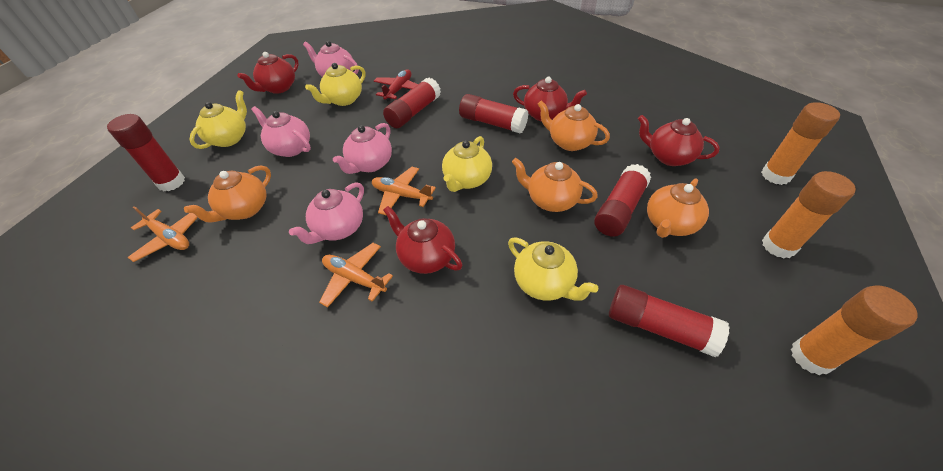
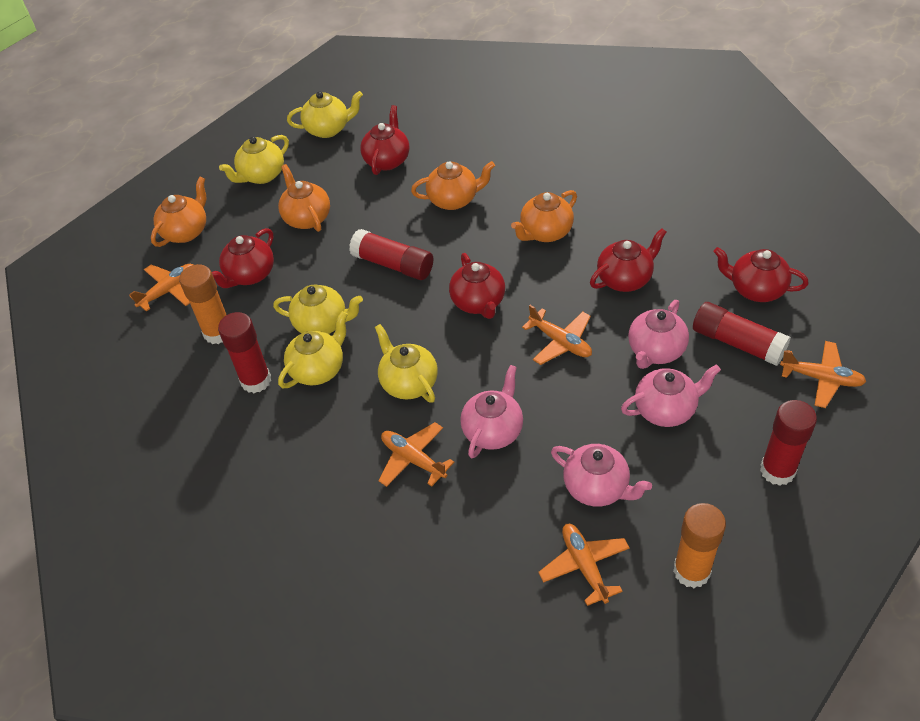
orange glue stick: 3 -> 2
orange plane: 3 -> 5
red glue stick: 5 -> 4
red plane: 1 -> 0
red teapot: 4 -> 5
yellow teapot: 4 -> 5

